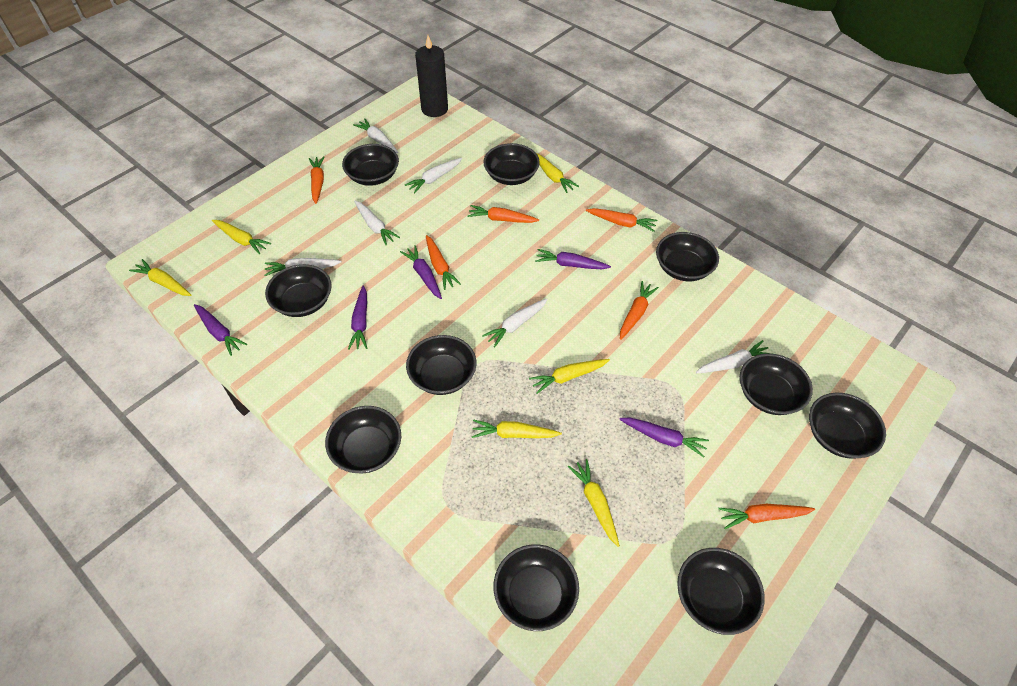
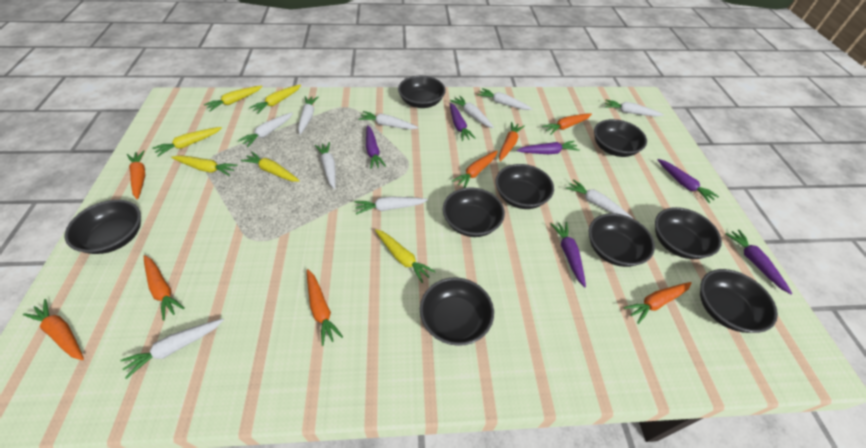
black bowl: 10 -> 9
black candle: 1 -> 0
orange carrot: 6 -> 8
purple carrot: 5 -> 6
white carrot: 6 -> 10

